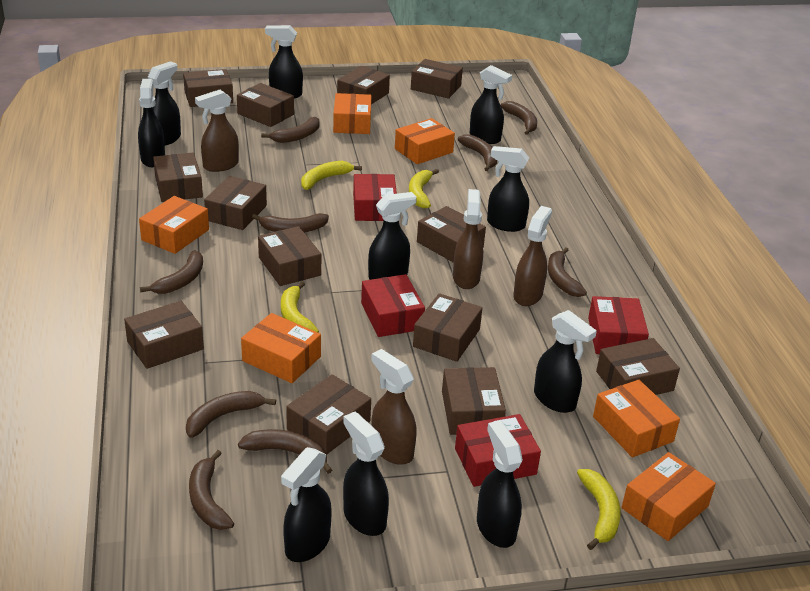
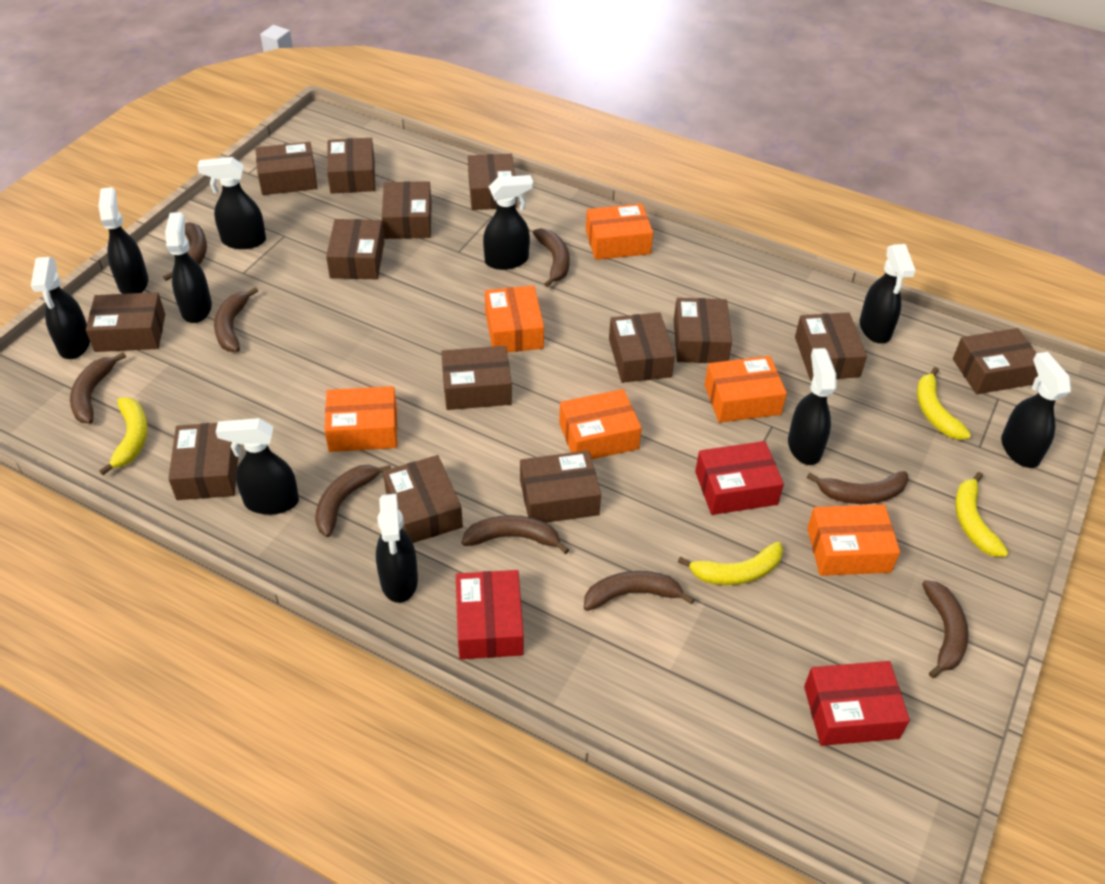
brown box: 13 -> 14
brown spray bottle: 4 -> 0
red box: 4 -> 3

